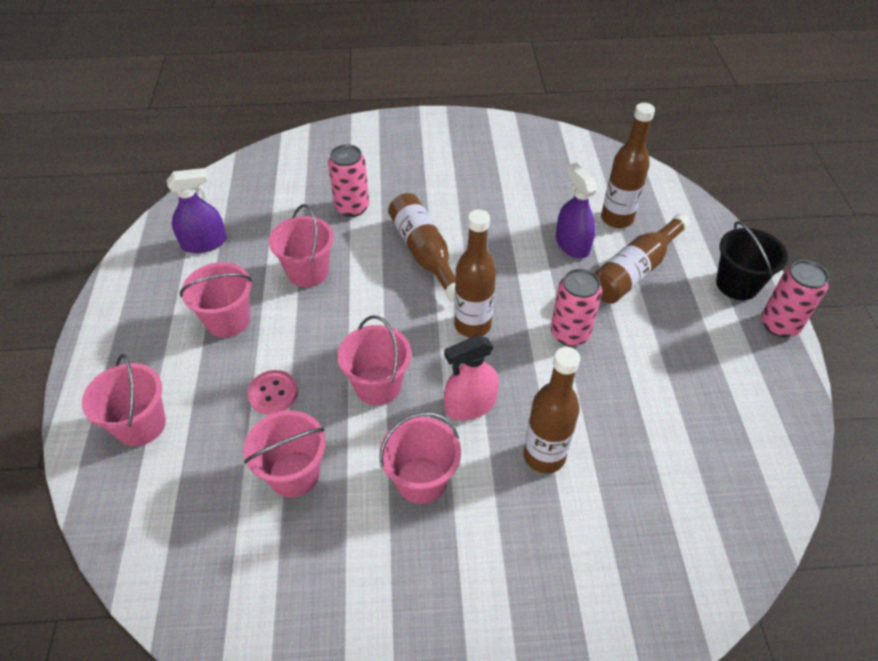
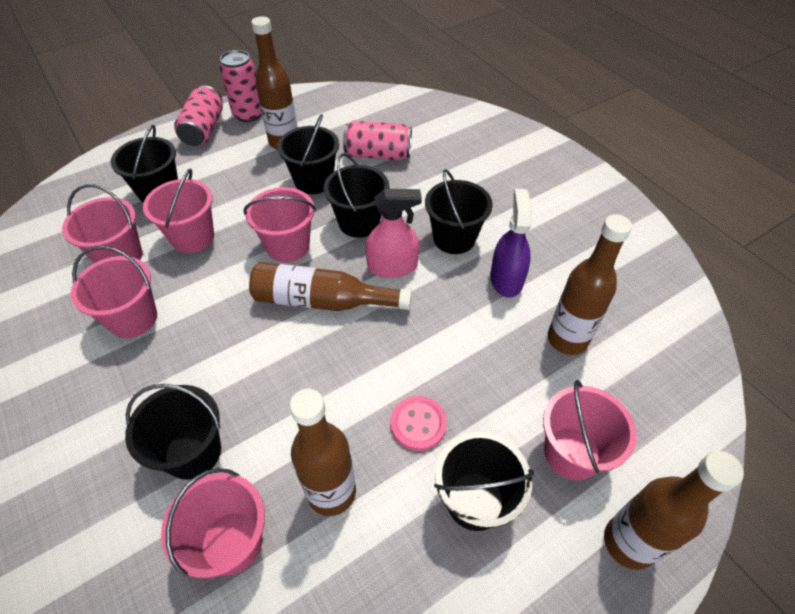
black bucket: 1 -> 6
purple spray bottle: 2 -> 1

